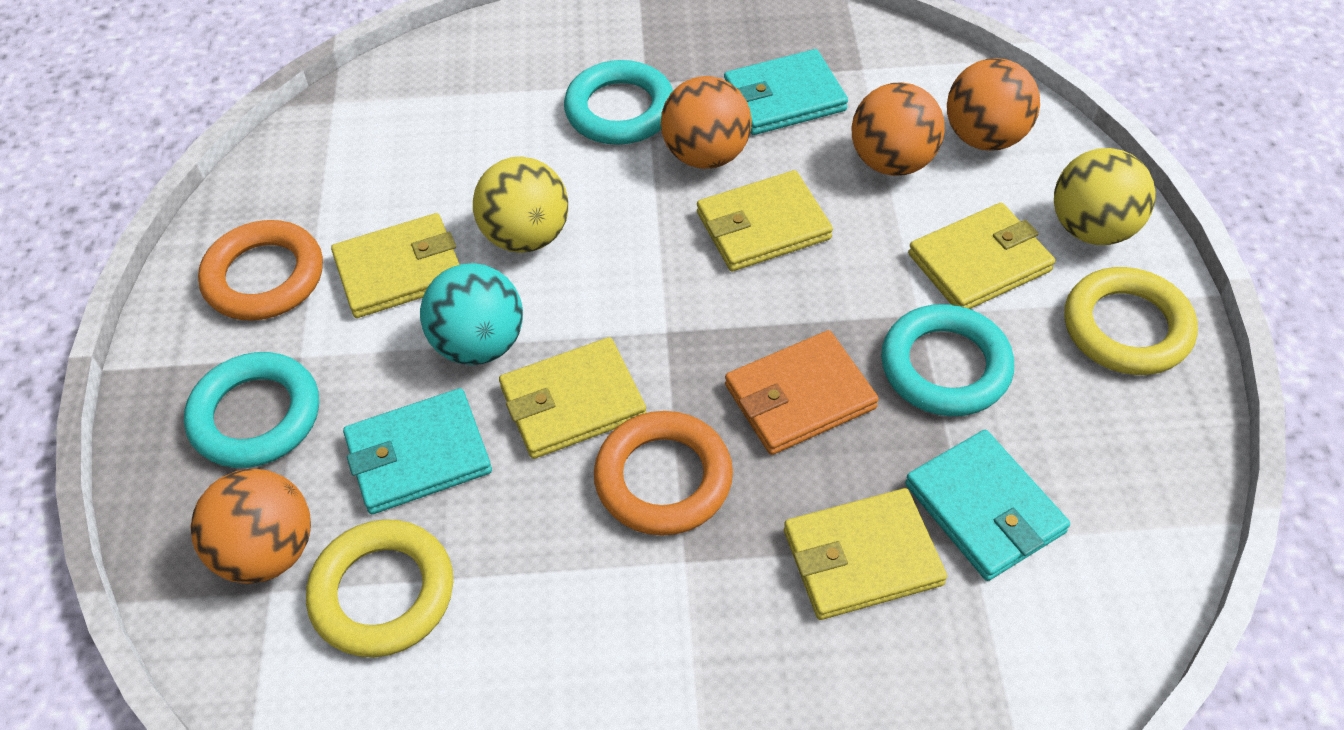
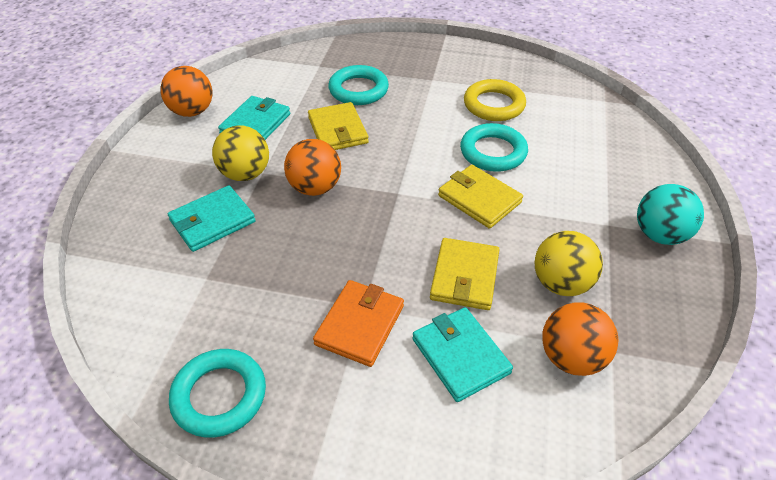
orange ball: 4 -> 3
orange ring: 2 -> 0
yellow ring: 2 -> 1
yellow wallet: 5 -> 3

